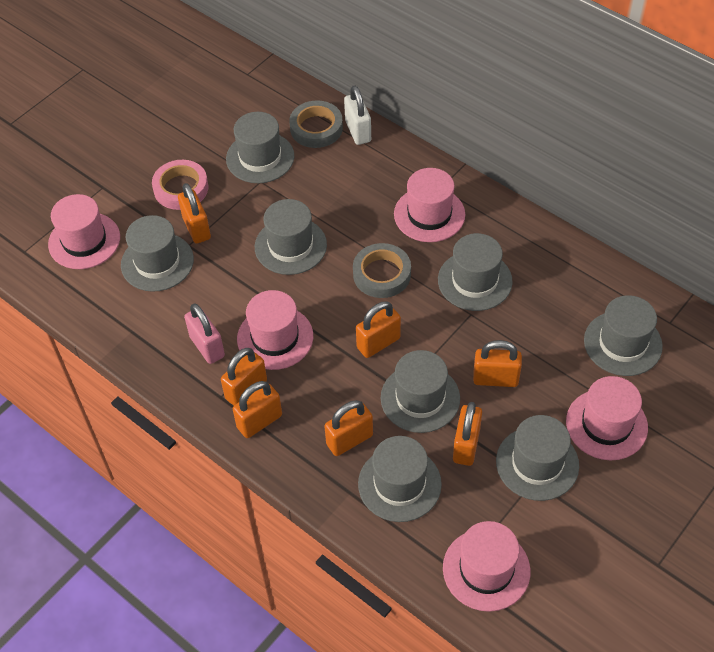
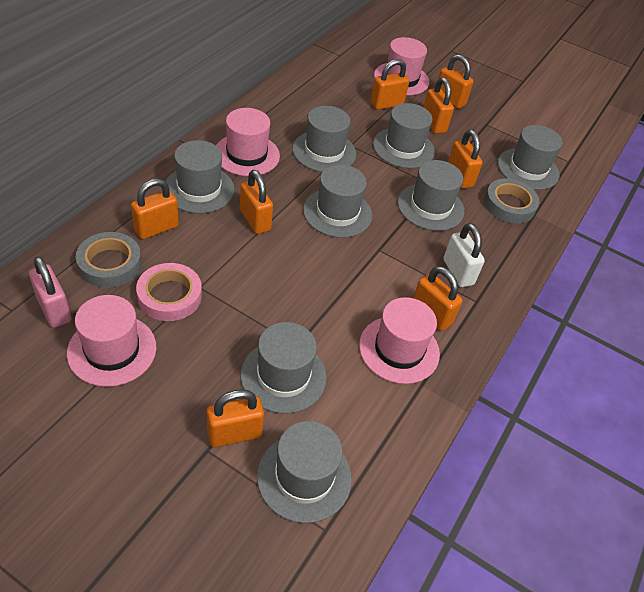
orange padlock: 7 -> 8
pink hat: 5 -> 4

